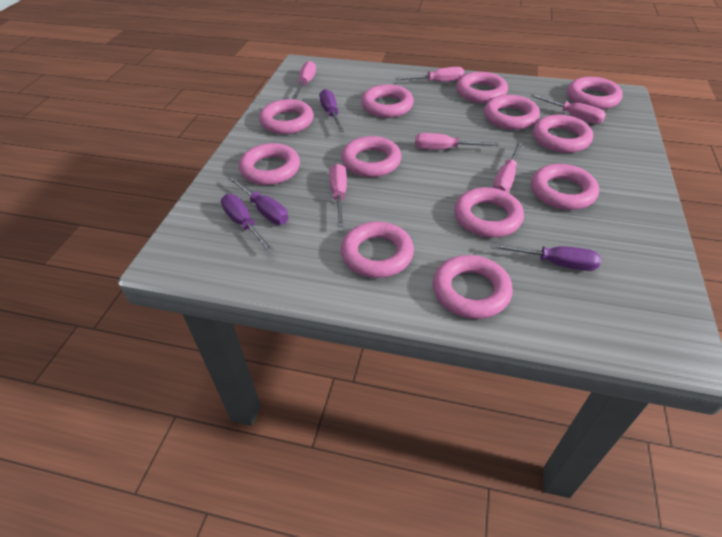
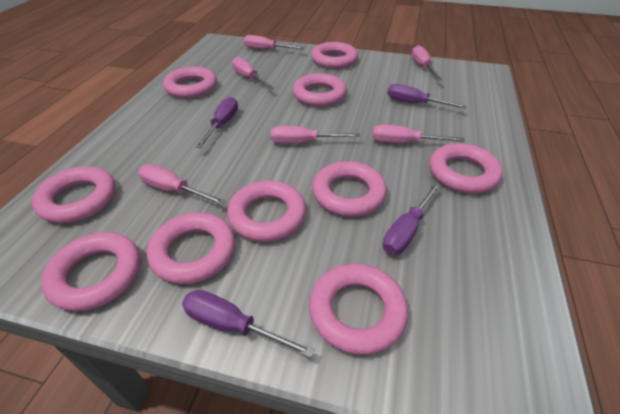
pink ring: 12 -> 10

